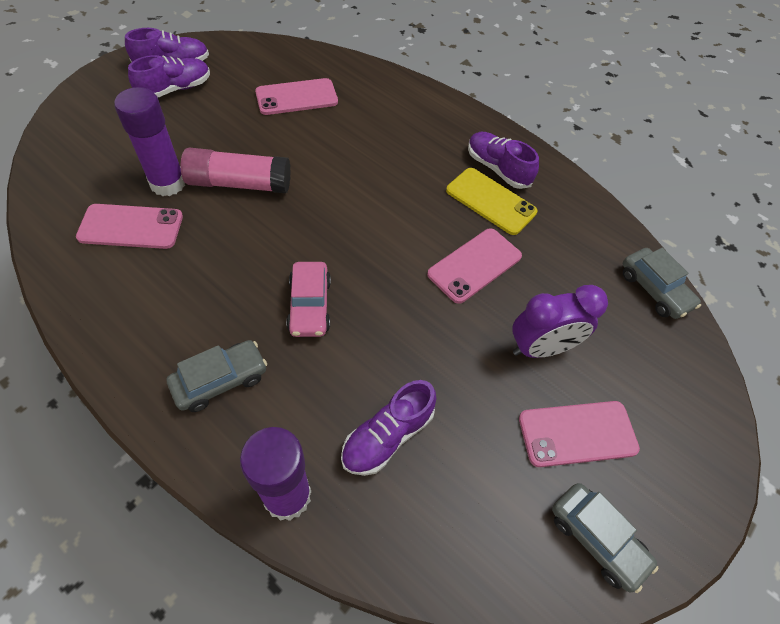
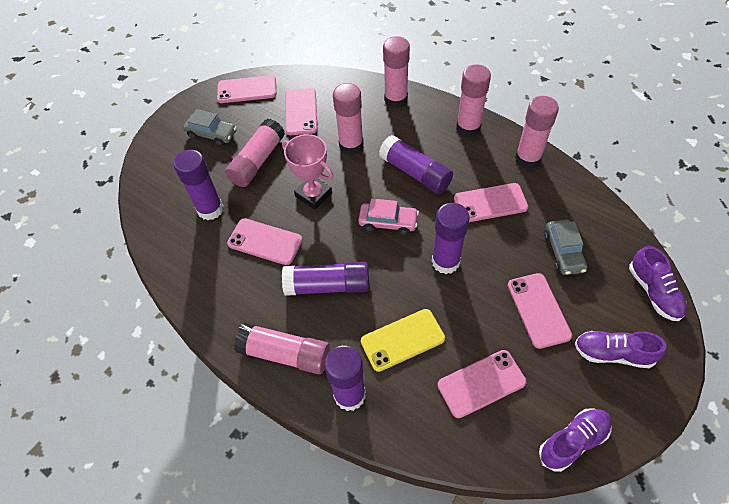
grey car: 3 -> 2
pink glue stick: 1 -> 6
pink phone: 4 -> 6
pink trophy: 0 -> 1
purple clock: 1 -> 0
purple glue stick: 2 -> 5
purple shoe: 4 -> 3

